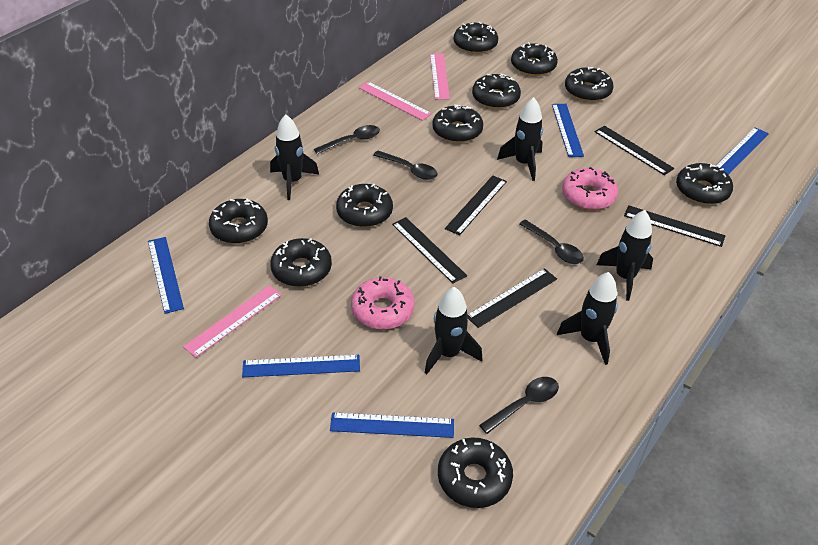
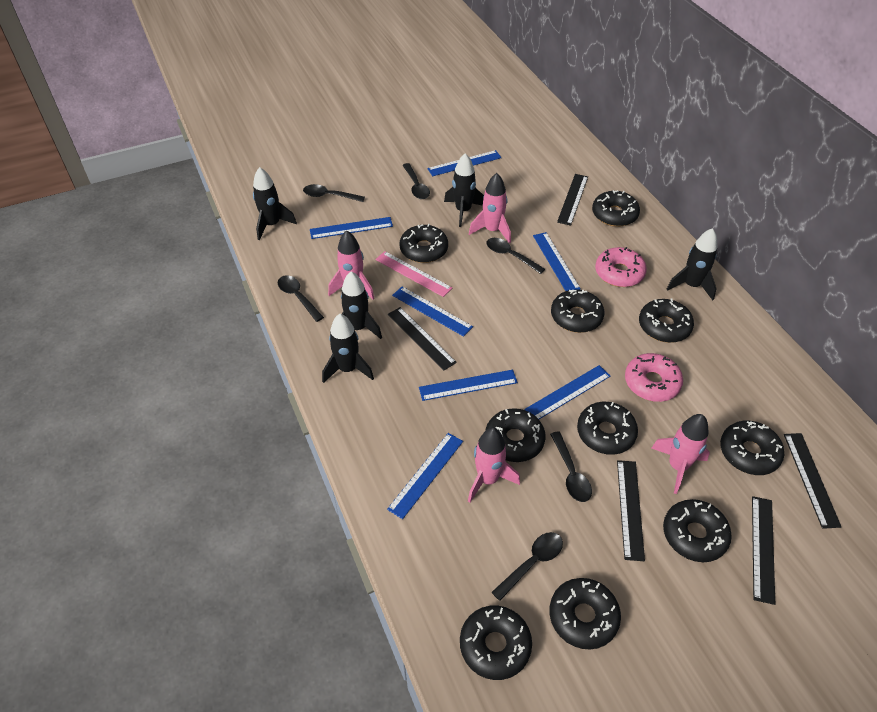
black spoon: 4 -> 6
blue ruler: 5 -> 7
pink rocket: 0 -> 4
pink ruler: 3 -> 1

